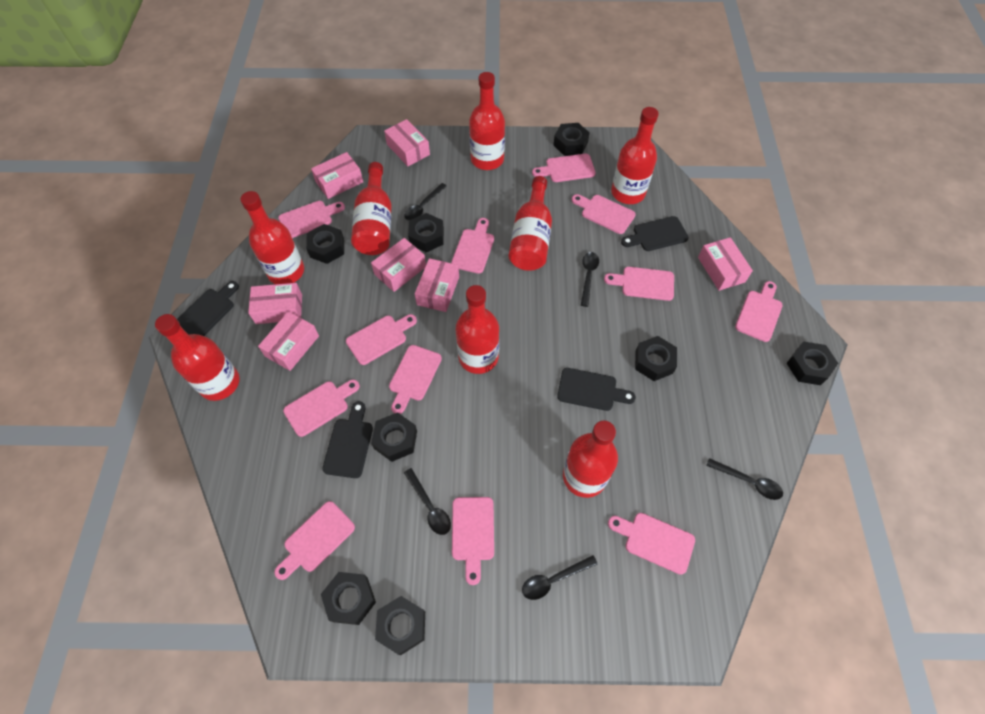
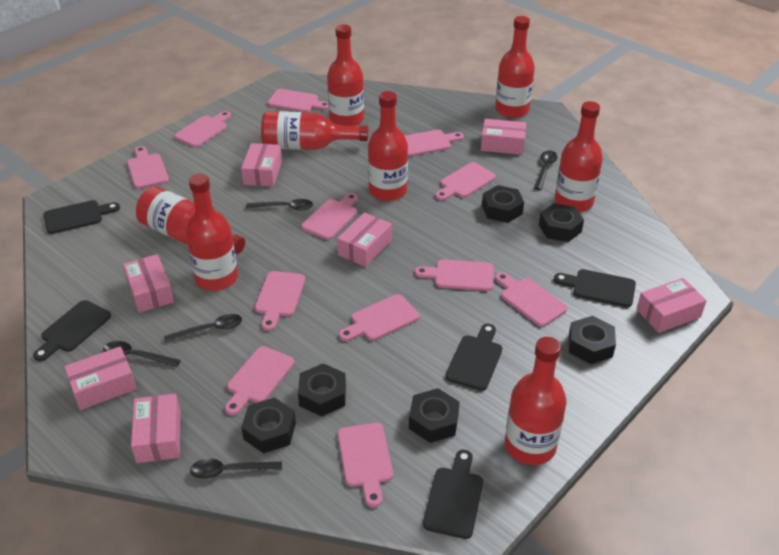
black cutting board: 4 -> 5
black nut: 8 -> 6

